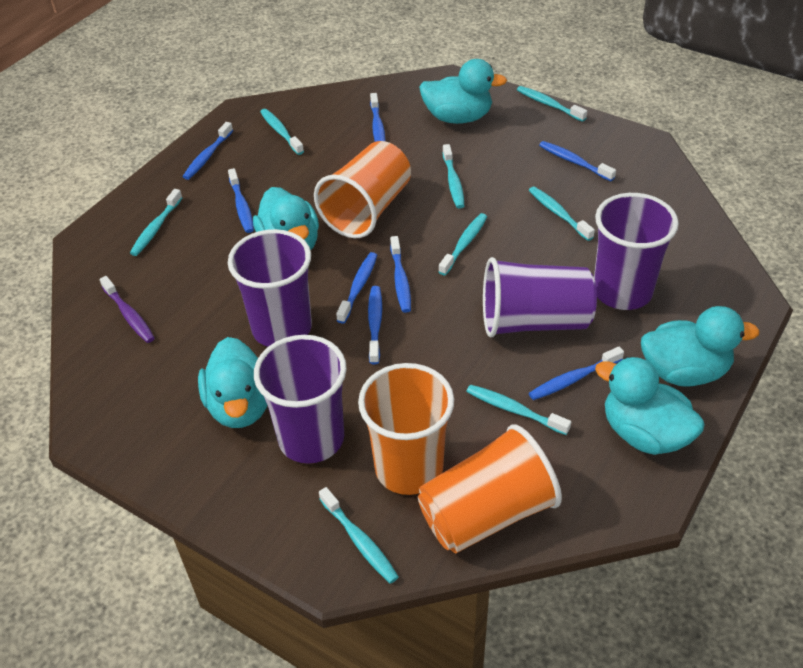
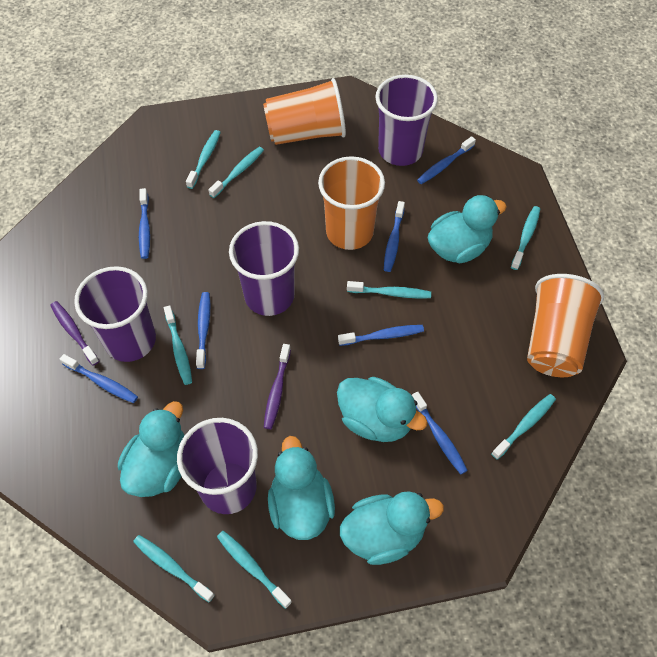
blue toothbrush: 8 -> 7
purple toothbrush: 1 -> 2

